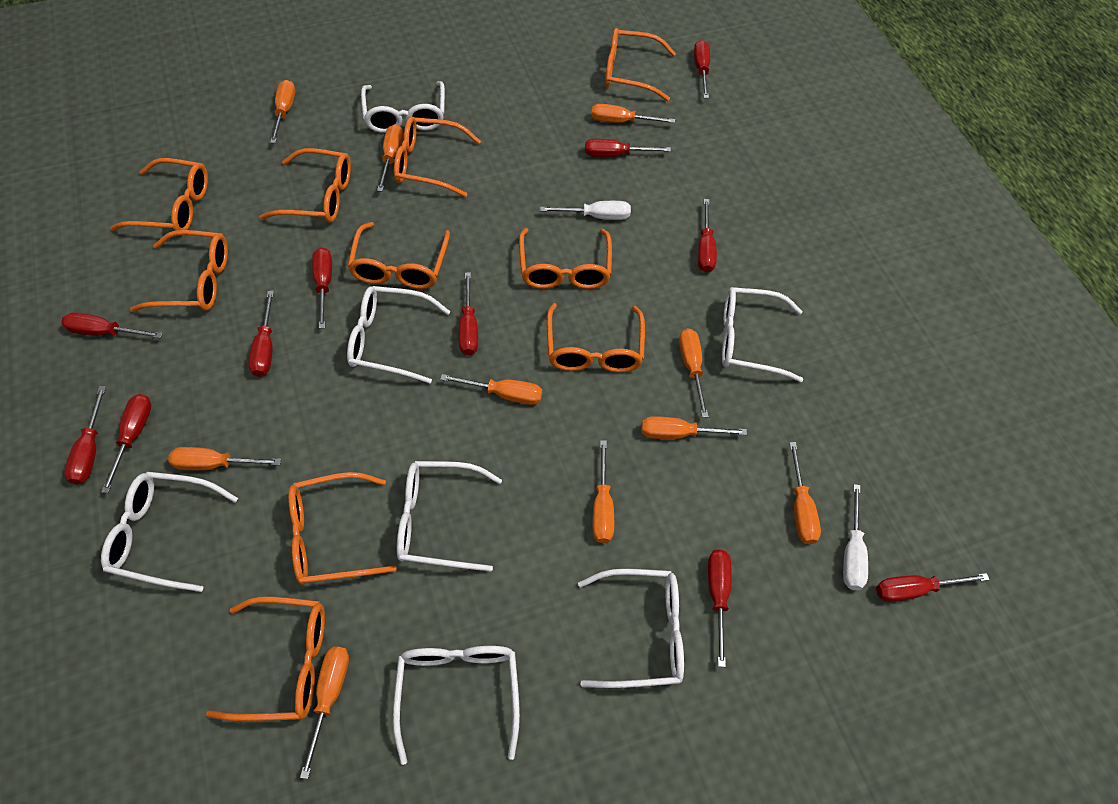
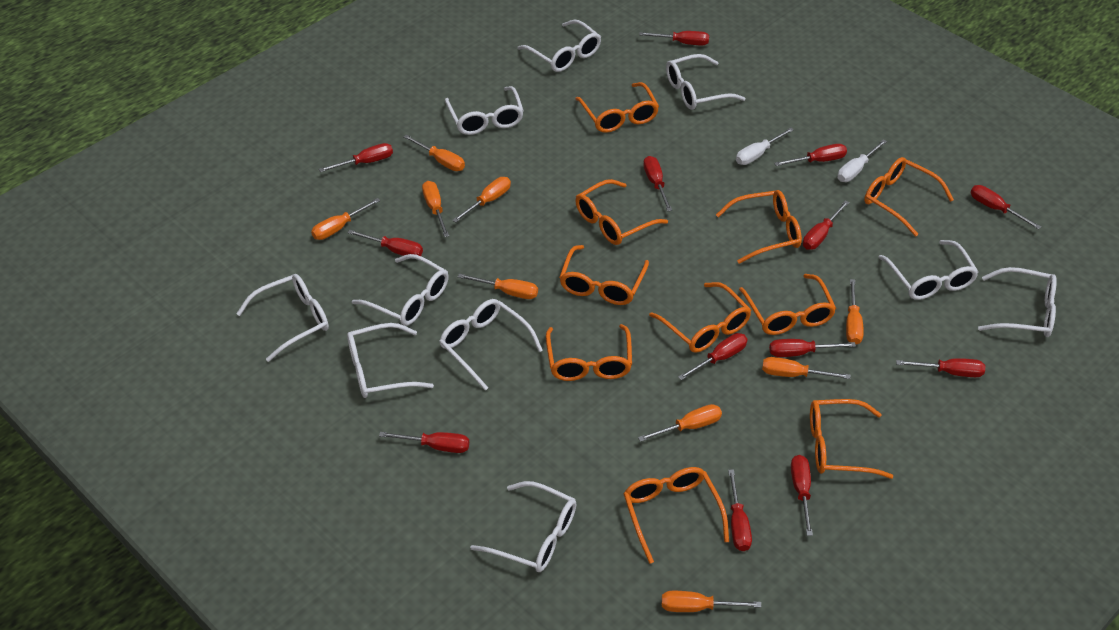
orange screwdriver: 10 -> 9
red screwdriver: 11 -> 13
white glasses: 7 -> 10

